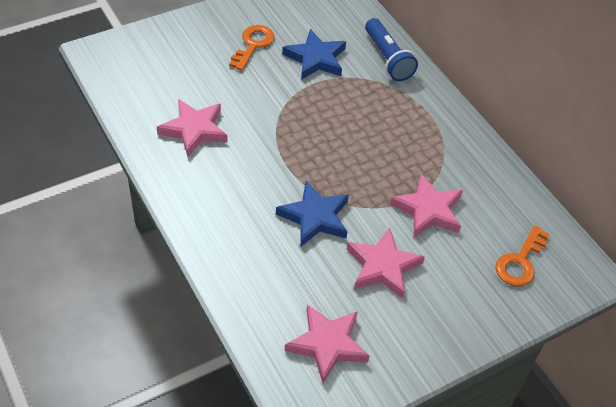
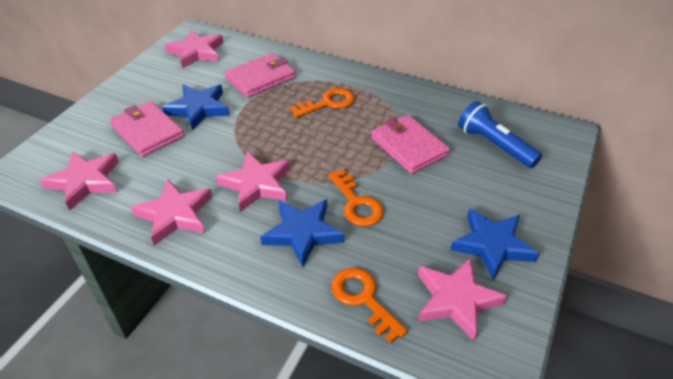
blue star: 2 -> 3
orange key: 2 -> 3
pink star: 4 -> 5
pink wallet: 0 -> 3

